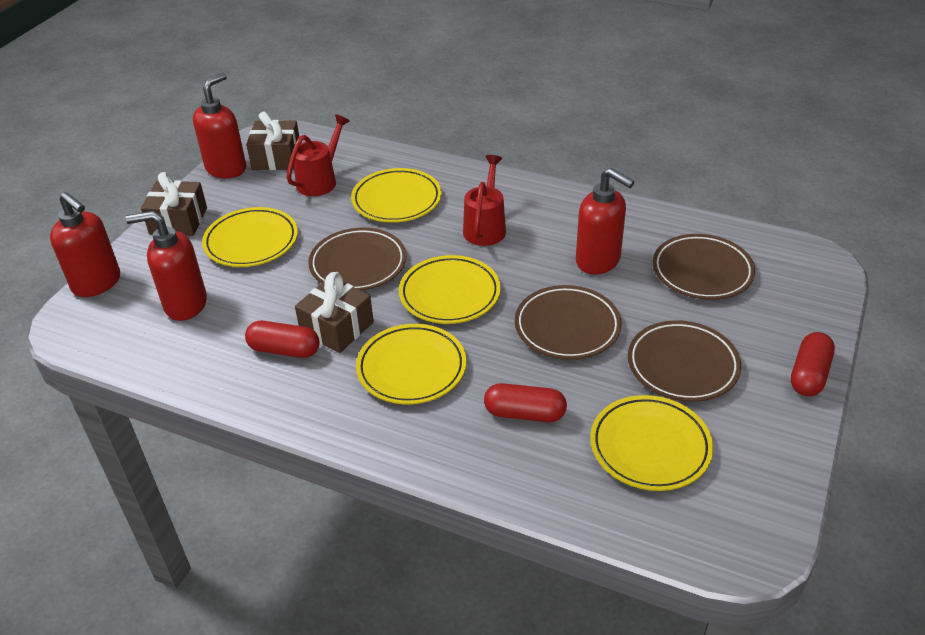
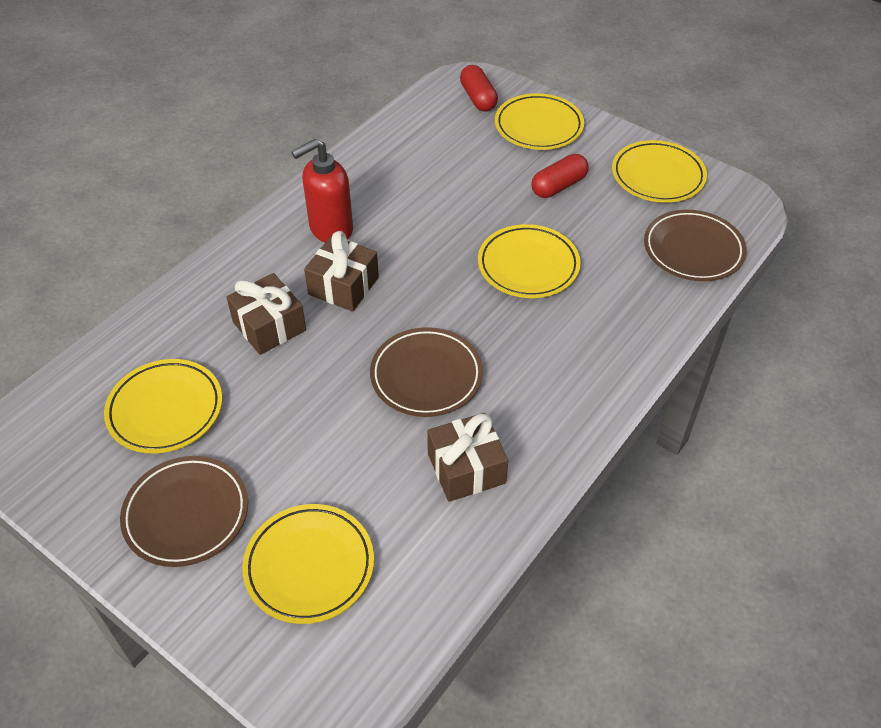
brown plate: 4 -> 3
red capsule: 3 -> 2
red soap dispenser: 4 -> 1
red watering can: 2 -> 0

